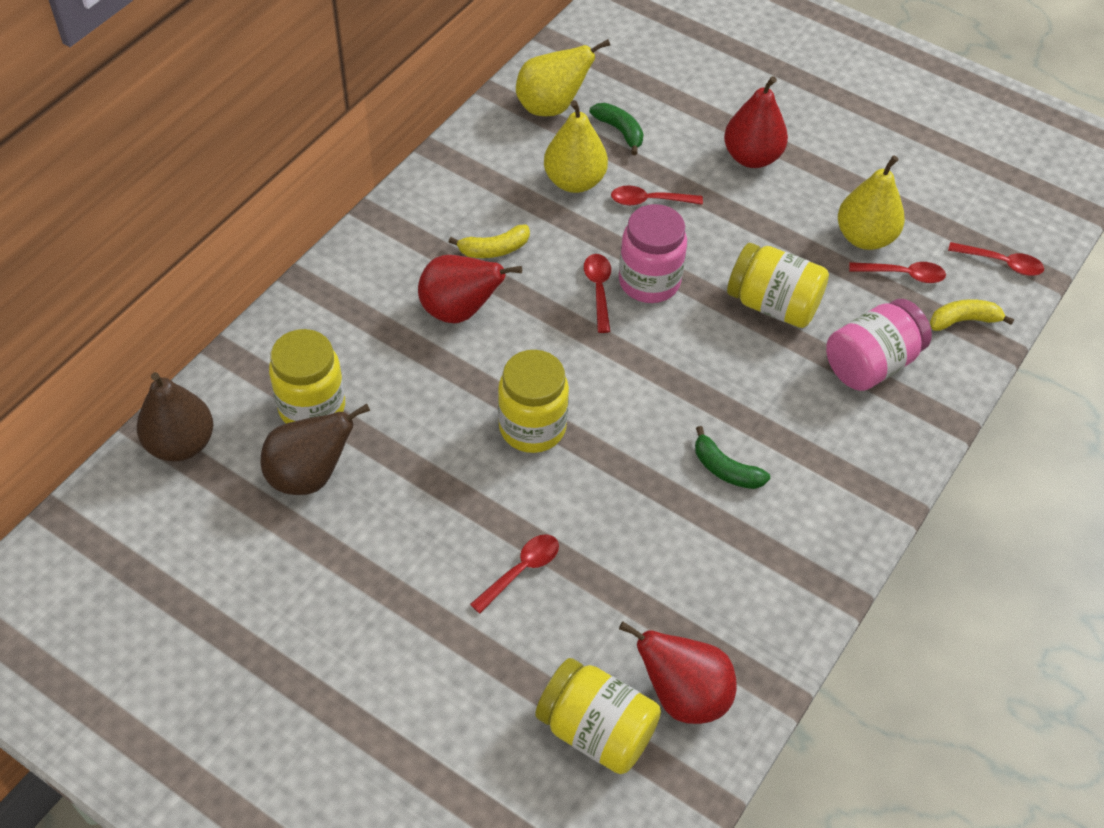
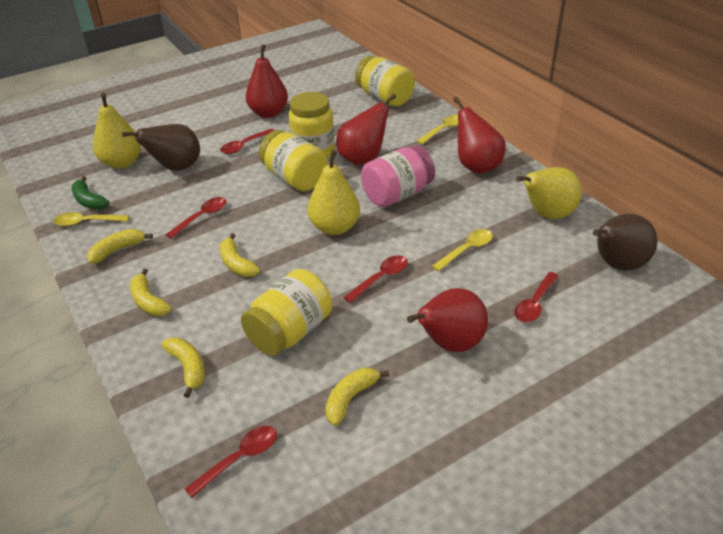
green banana: 2 -> 1
pink jar: 2 -> 1
red pear: 3 -> 4
yellow banana: 2 -> 5
yellow spoon: 0 -> 3

